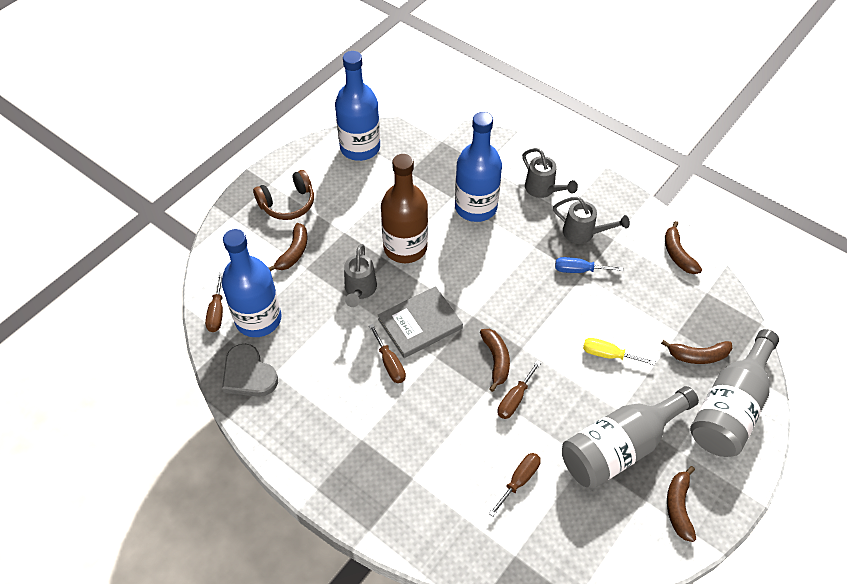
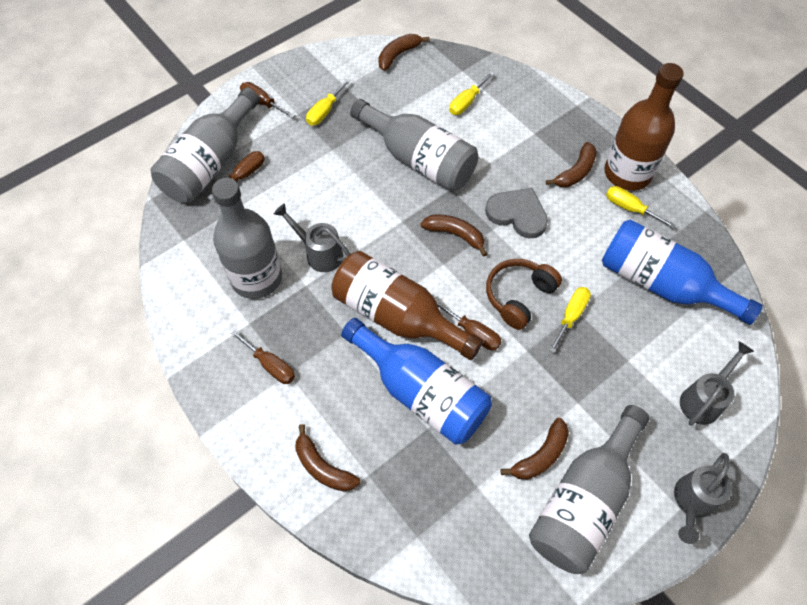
blue bottle: 3 -> 2
blue screwdriver: 1 -> 0
brown bottle: 1 -> 2
grey book: 1 -> 0
grey bottle: 2 -> 4
yellow screwdriver: 1 -> 4

